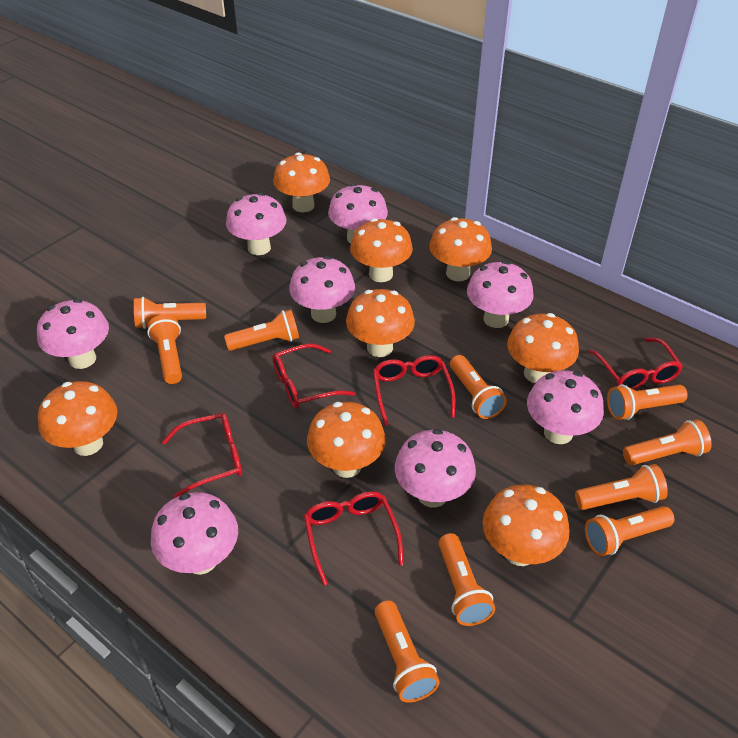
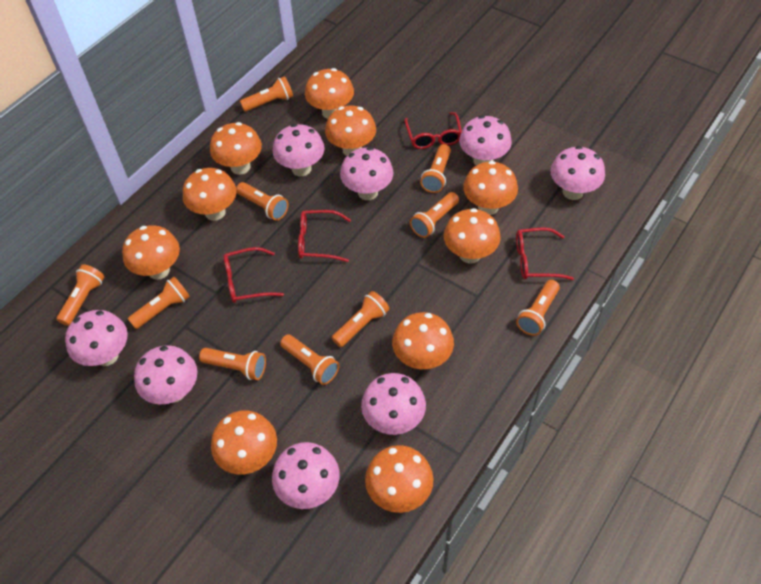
orange mushroom: 8 -> 10
red glasses: 5 -> 4

